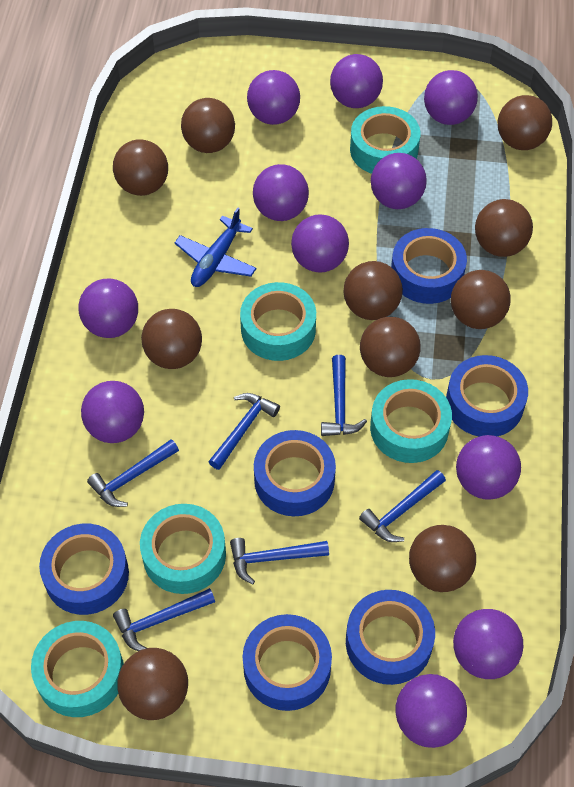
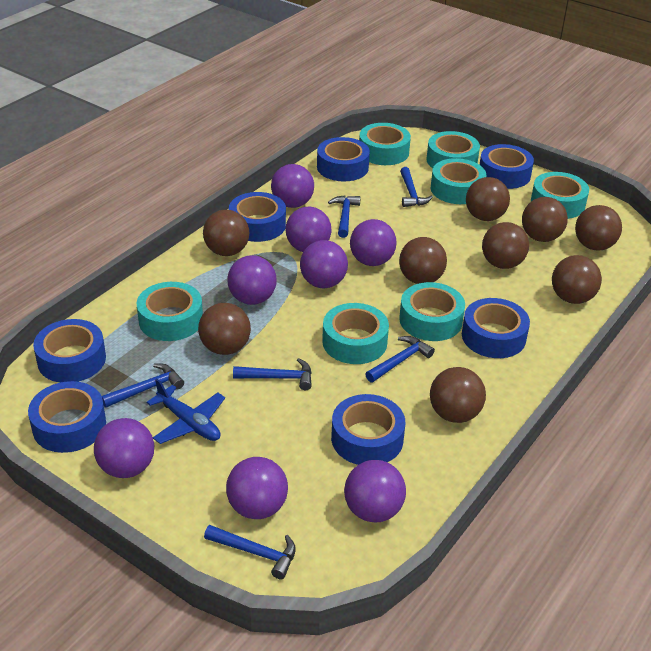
blue tape: 6 -> 7
brown ball: 10 -> 9
purple ball: 11 -> 8
turquoise tape: 5 -> 7

